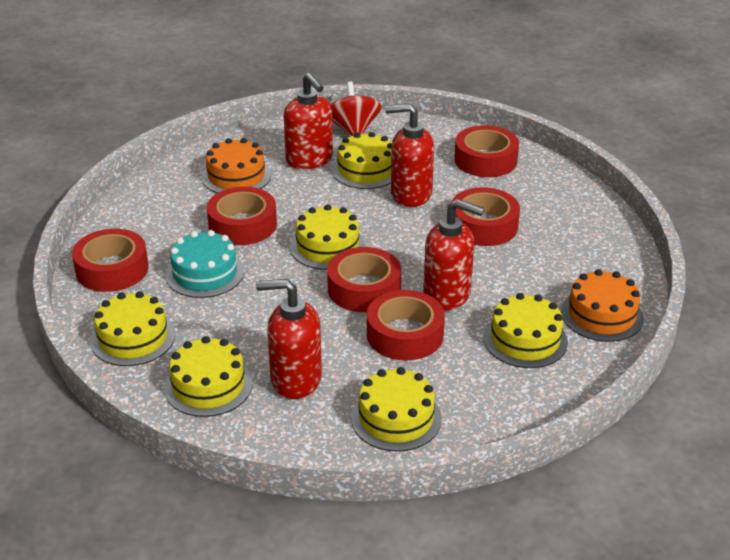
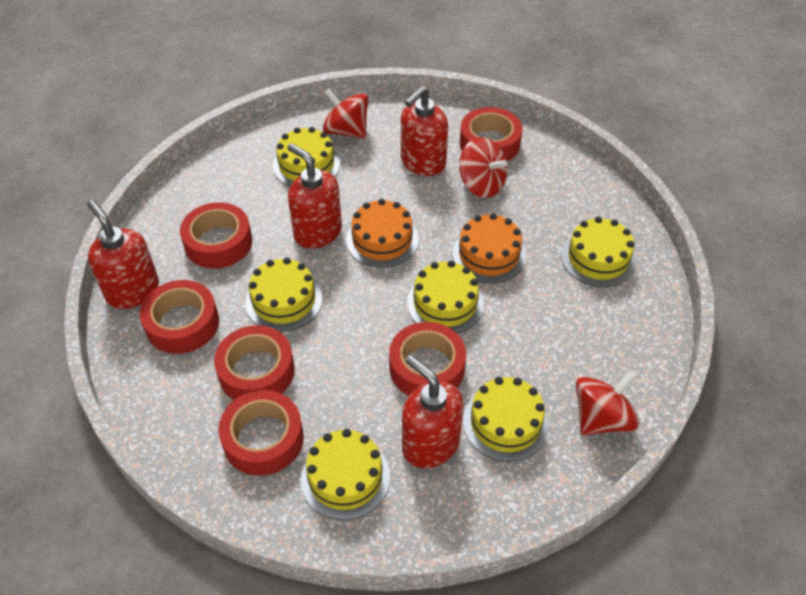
red spinning top: 1 -> 3
turquoise cake: 1 -> 0

